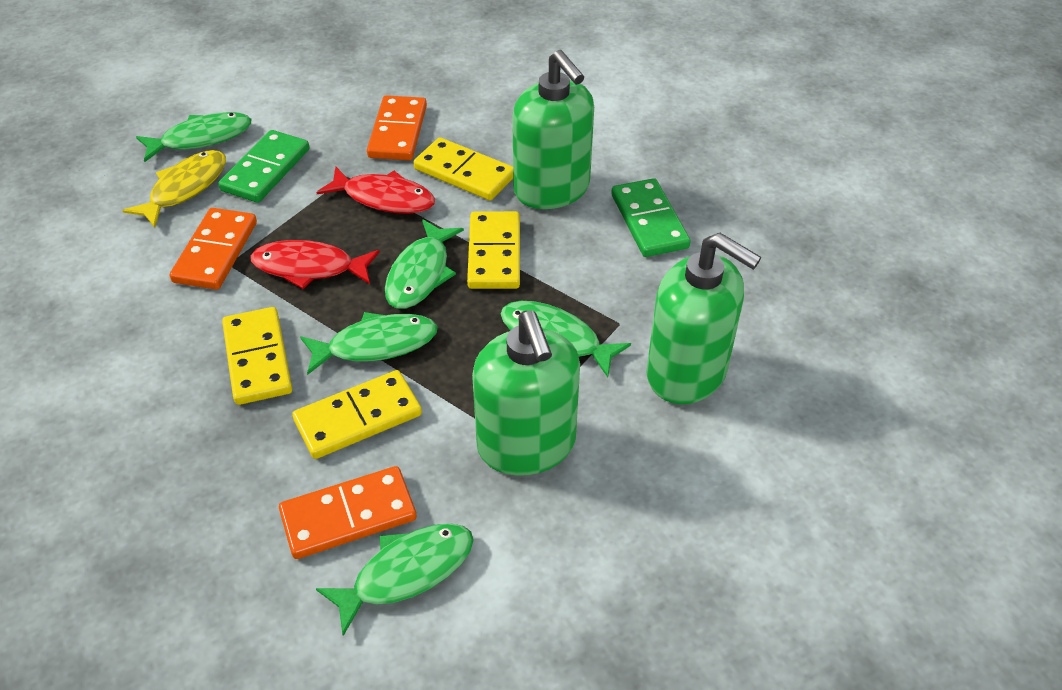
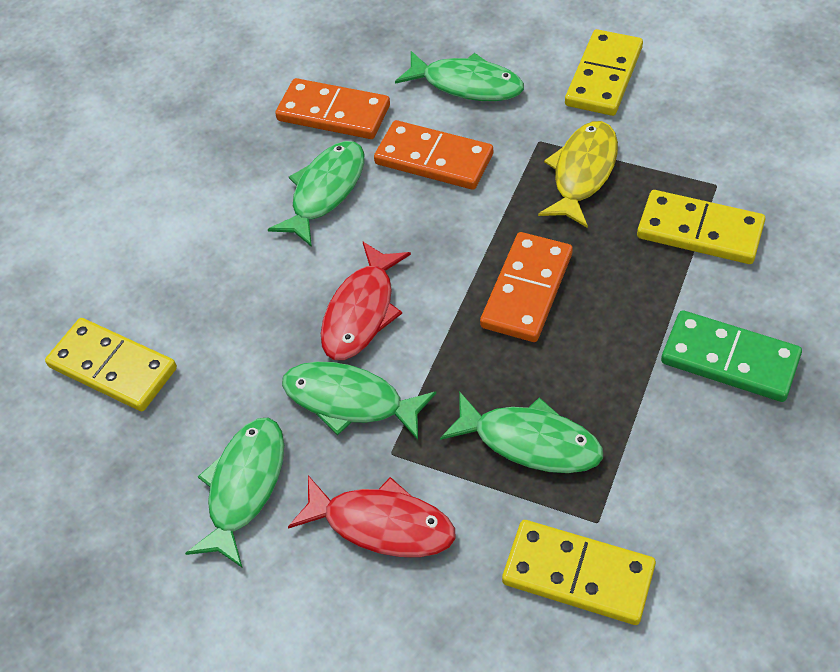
green domino: 2 -> 1
green soap dispenser: 3 -> 0

